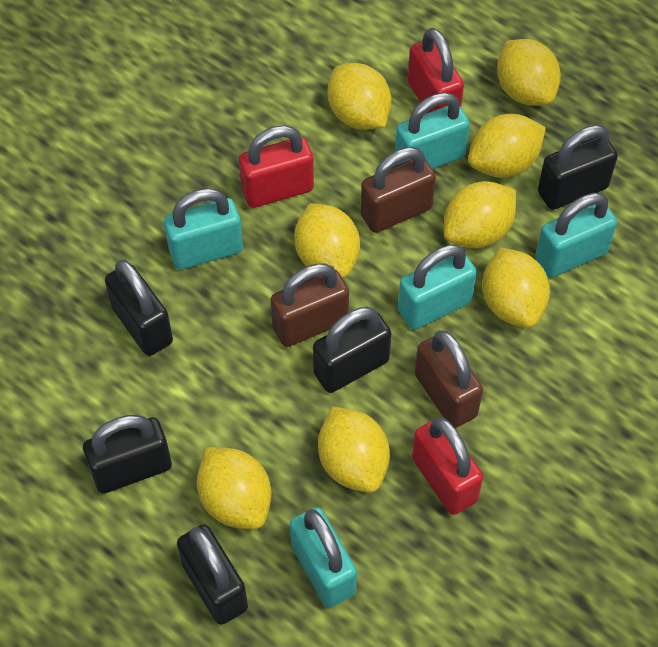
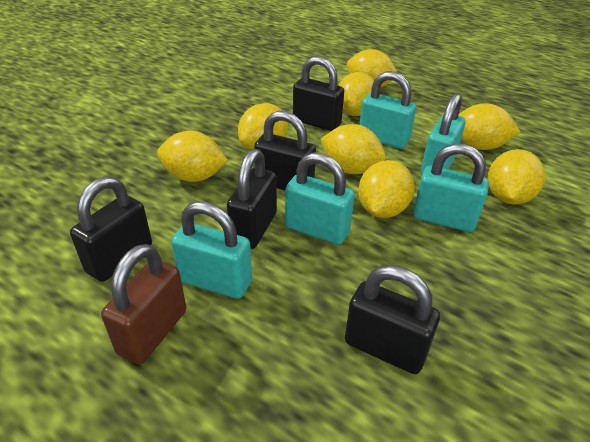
brown padlock: 3 -> 1
red padlock: 3 -> 0

